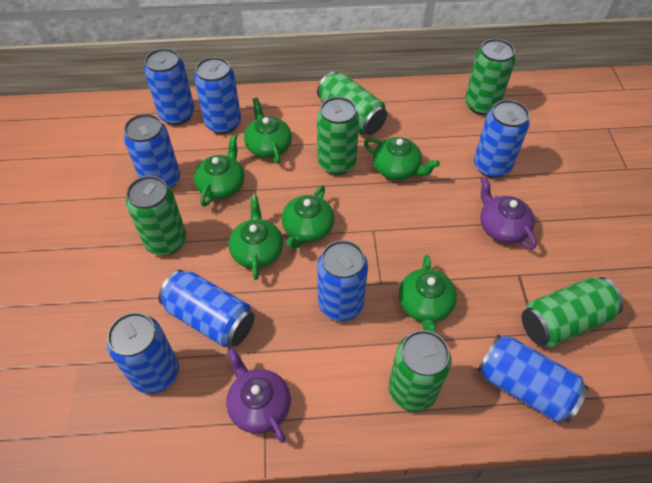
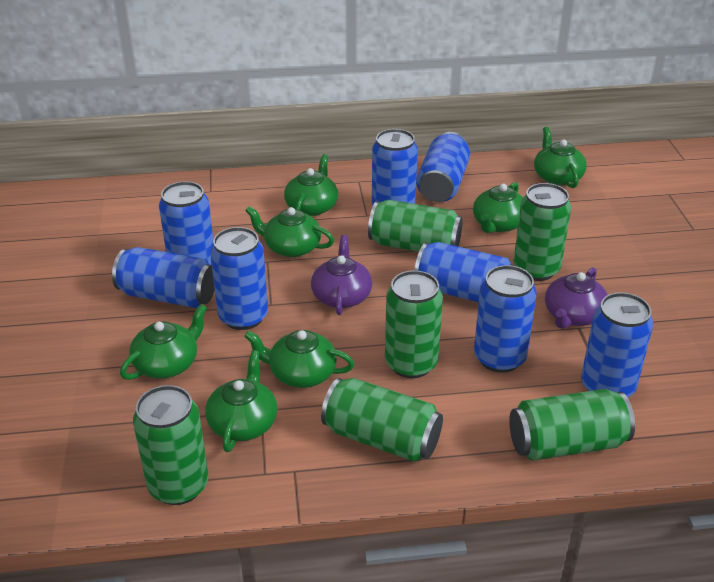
green teapot: 6 -> 7

